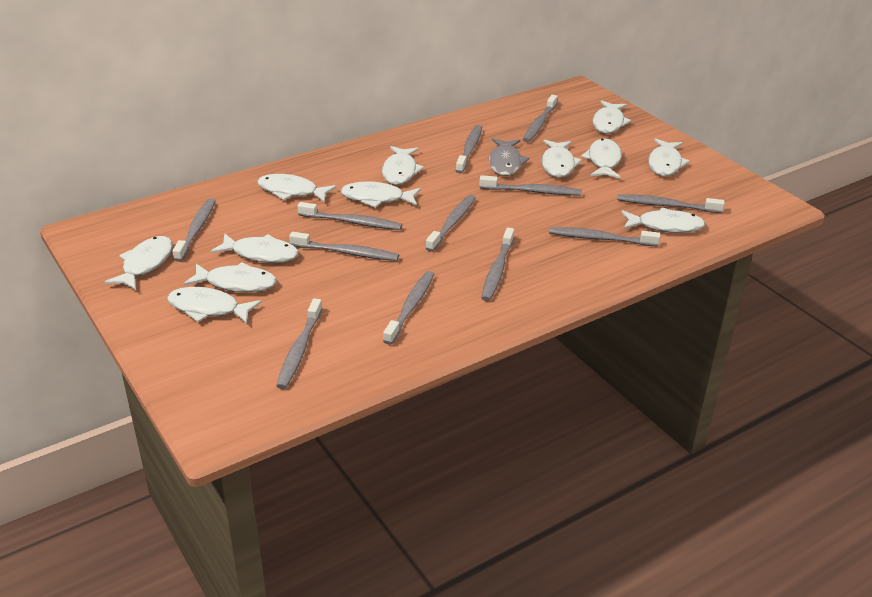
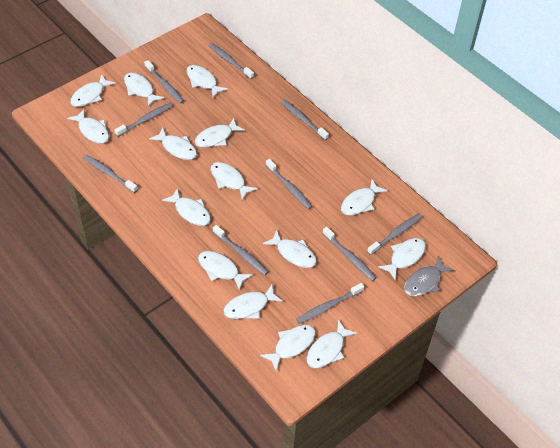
grey toothbrush: 12 -> 10
white fish: 12 -> 15

